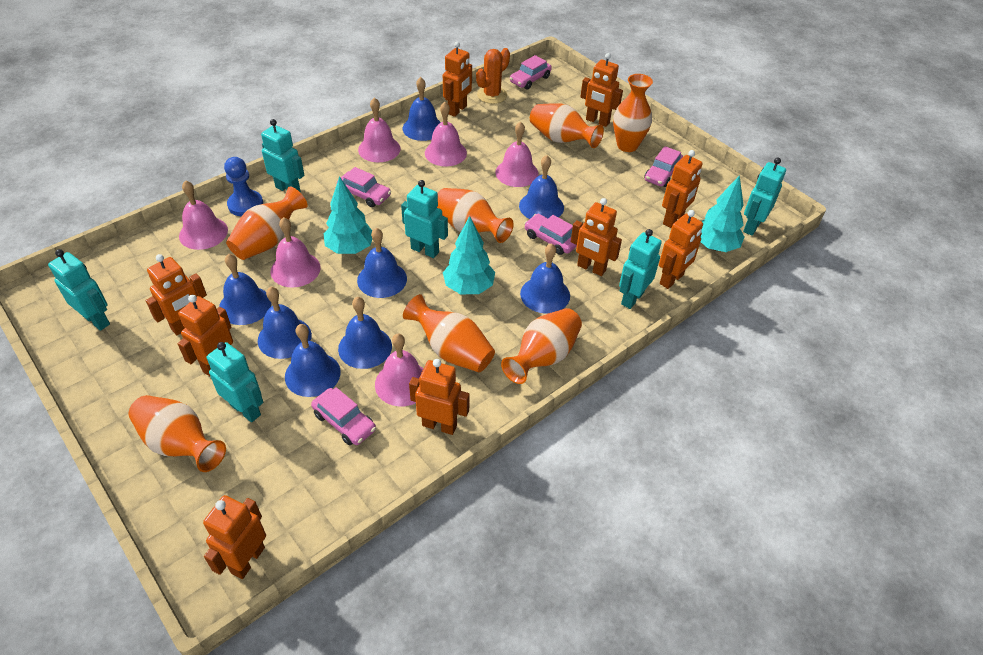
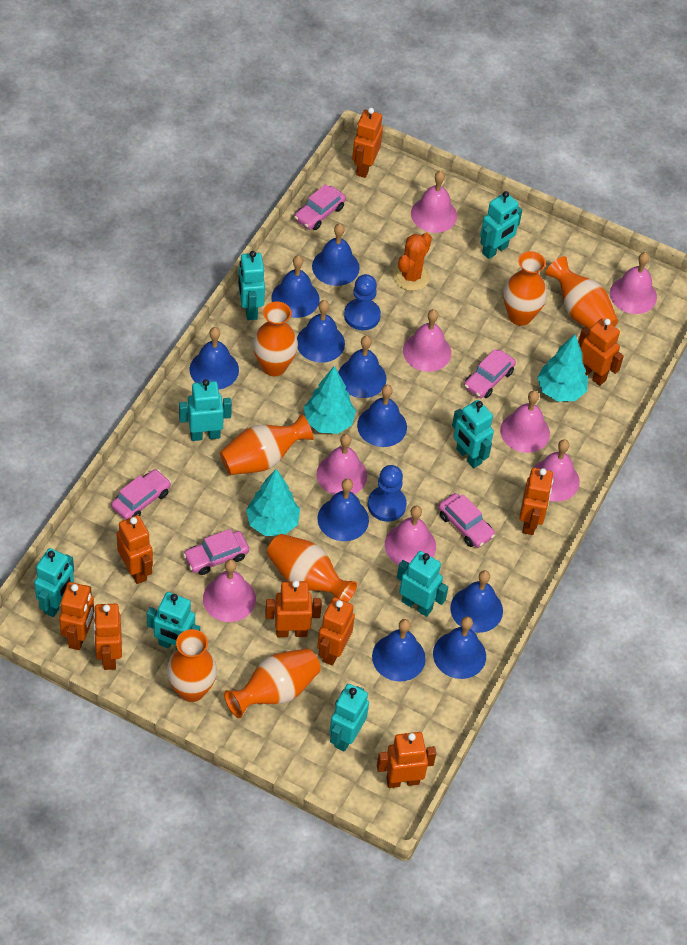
blue bell: 8 -> 10
blue pawn: 1 -> 2
pink bell: 6 -> 8
turquoise robot: 6 -> 8

